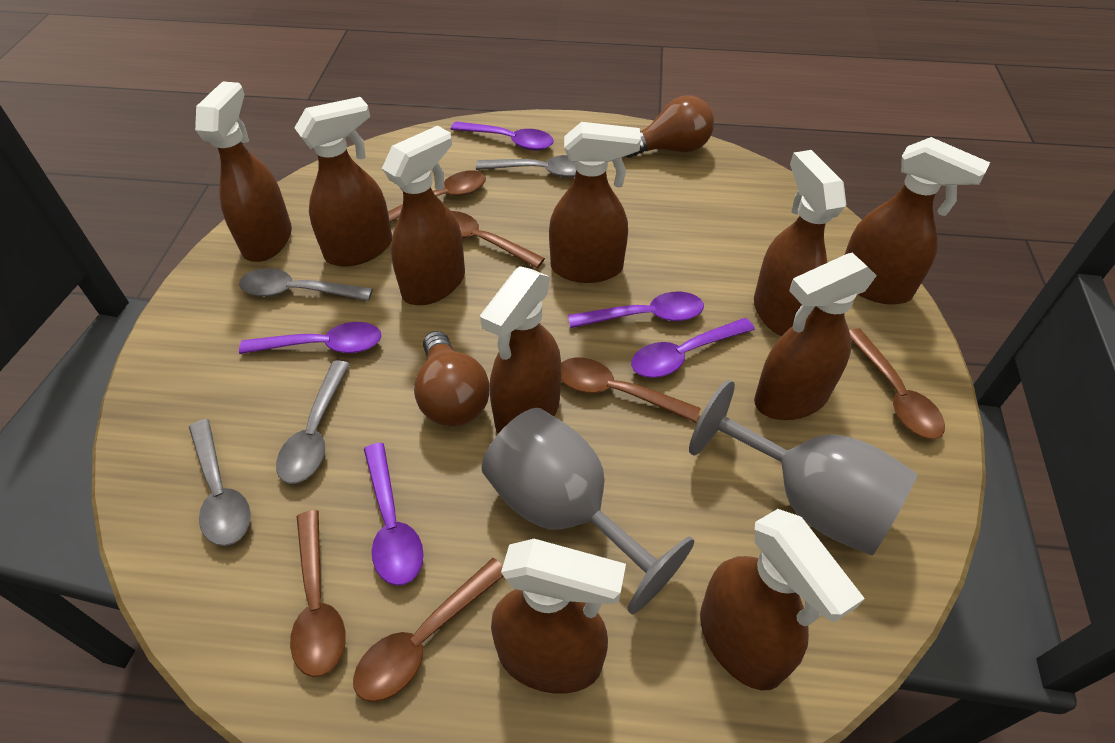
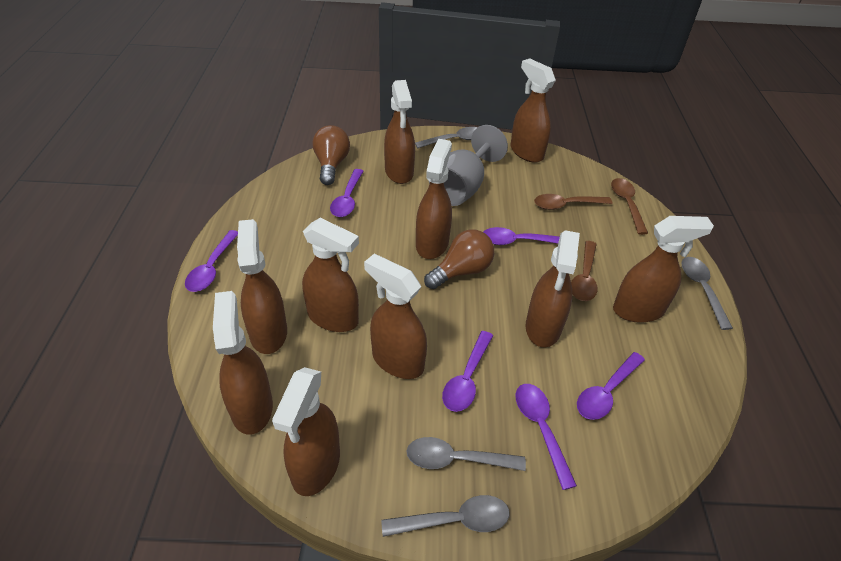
brown spoon: 6 -> 3
grey goblet: 2 -> 1
purple spoon: 5 -> 6

